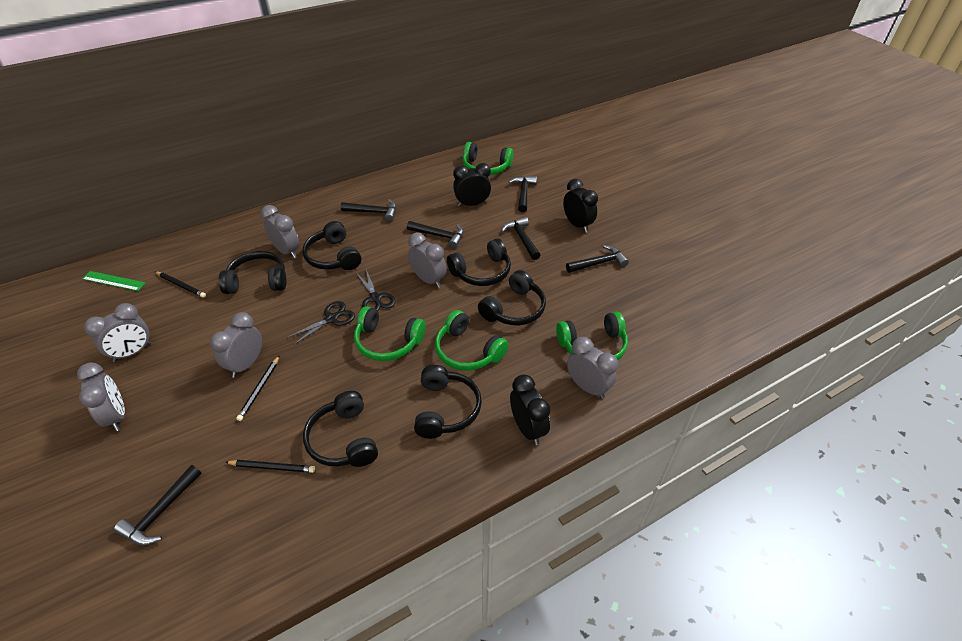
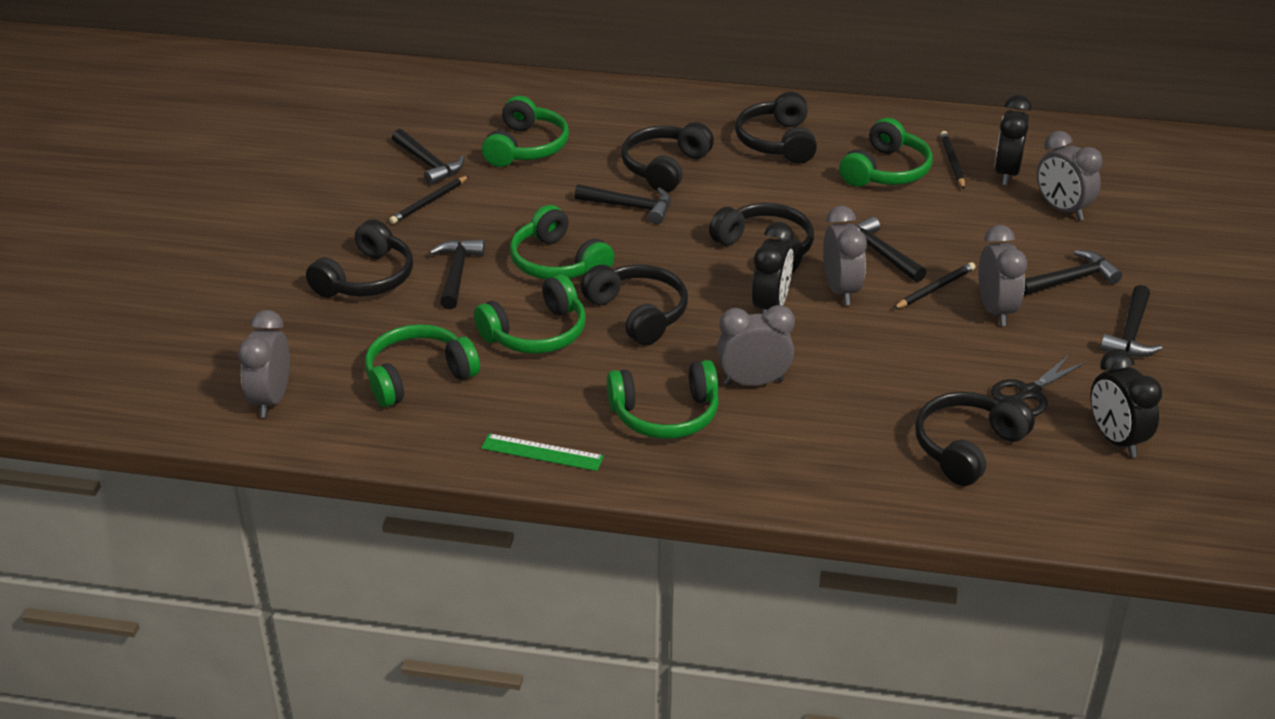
black scissors: 2 -> 1
green headphones: 4 -> 6
grey clock: 6 -> 5

